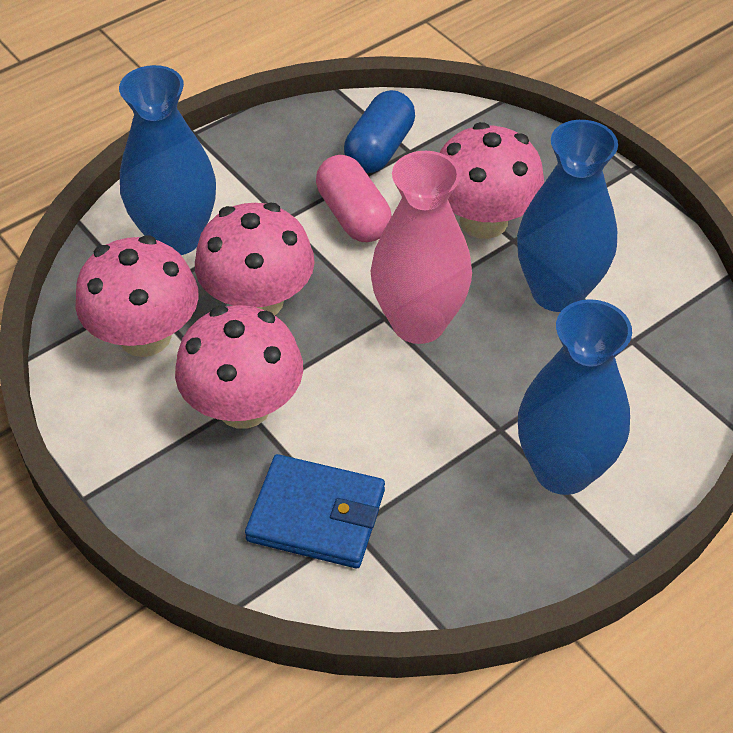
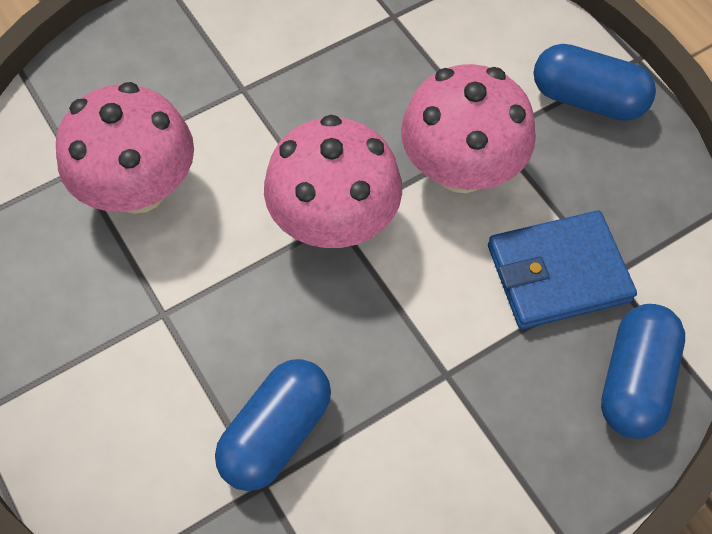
blue capsule: 1 -> 3
blue vase: 3 -> 0
pink capsule: 1 -> 0
pink mushroom: 4 -> 3
pink vase: 1 -> 0

